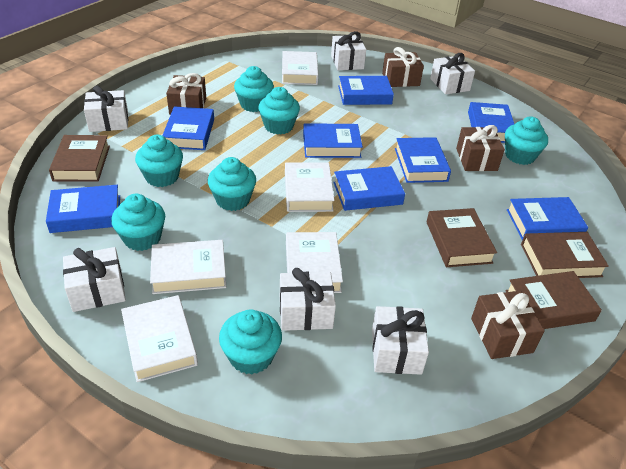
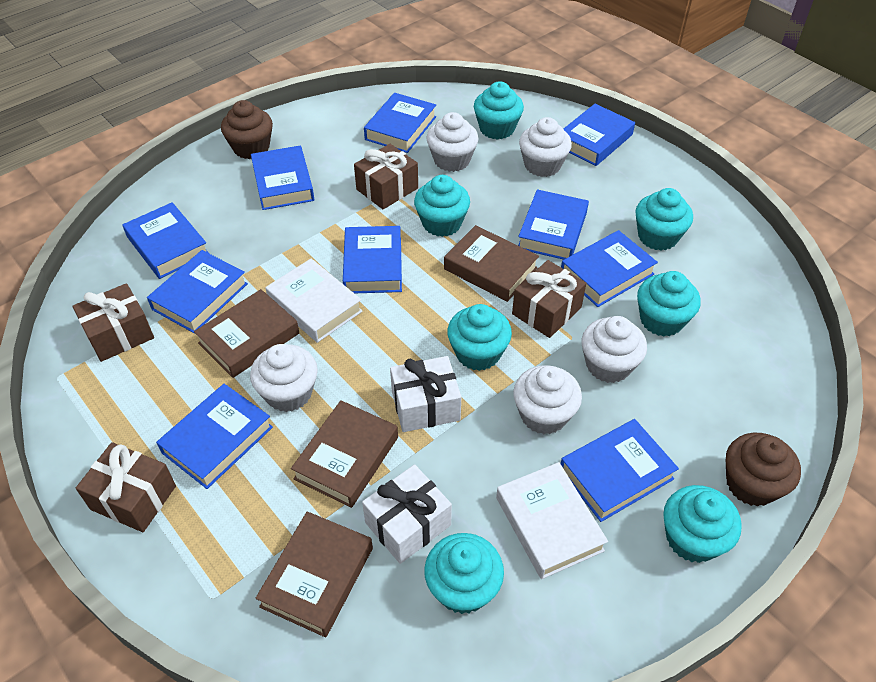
blue book: 8 -> 10
brown cupcake: 0 -> 2
white book: 5 -> 2
white cupcake: 0 -> 5
white gift: 6 -> 2

